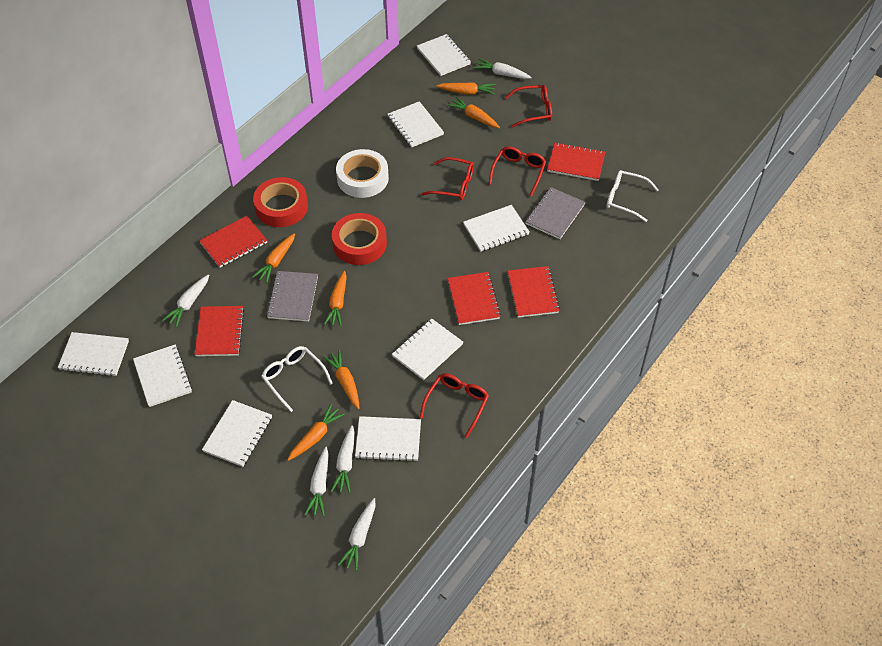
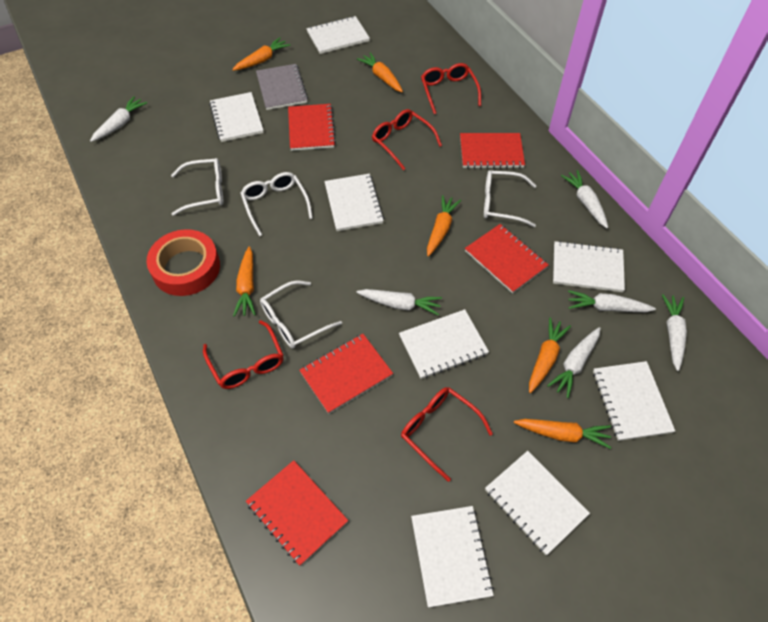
grey notebook: 2 -> 1
red tape: 2 -> 1
white carrot: 5 -> 6
white glasses: 2 -> 4
white tape: 1 -> 0

